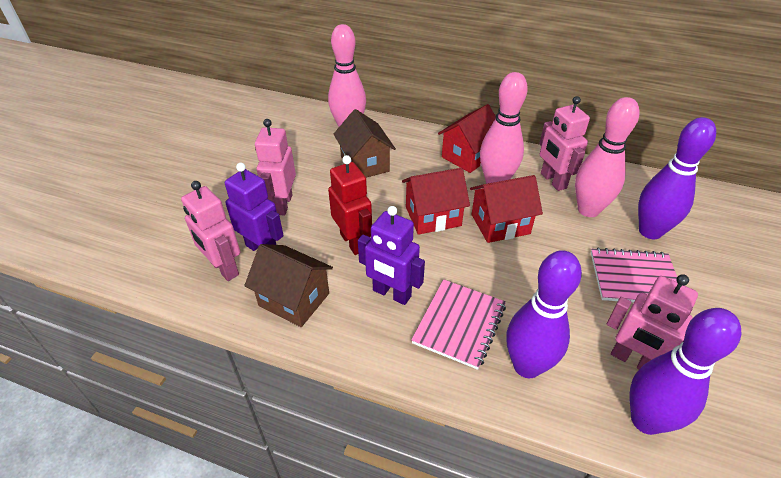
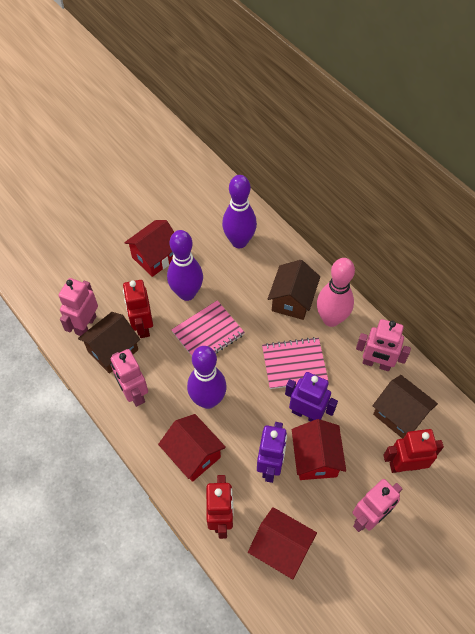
brown house: 2 -> 3
pink bowling pin: 3 -> 1
red house: 3 -> 4
red robot: 1 -> 3

